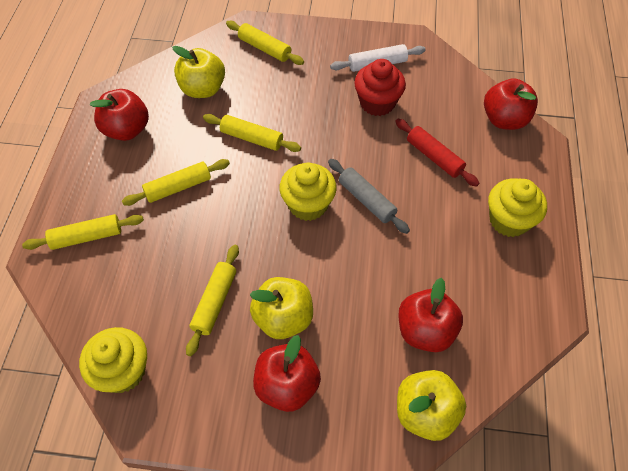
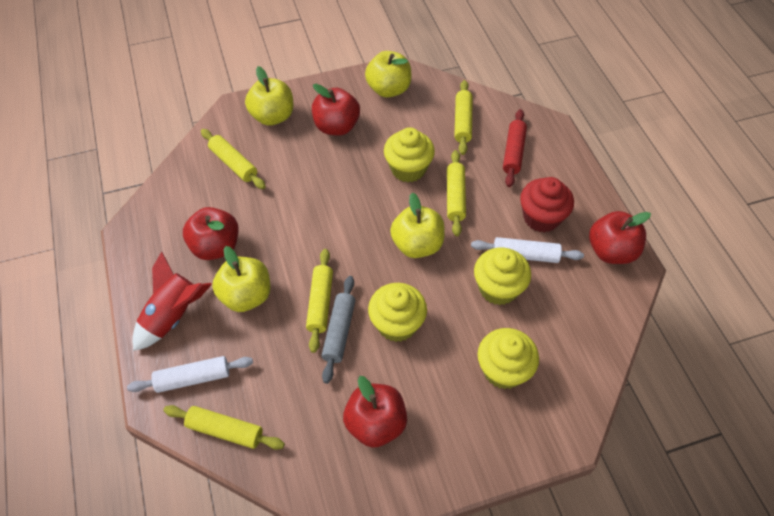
red rocket: 0 -> 1
white rolling pin: 1 -> 2
yellow apple: 3 -> 4
yellow cupcake: 3 -> 4

